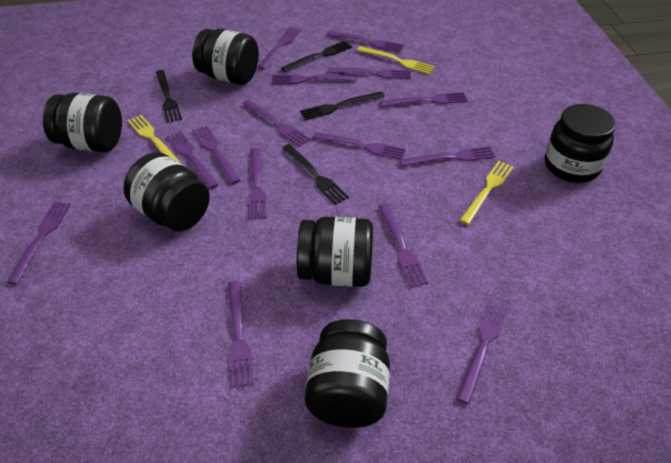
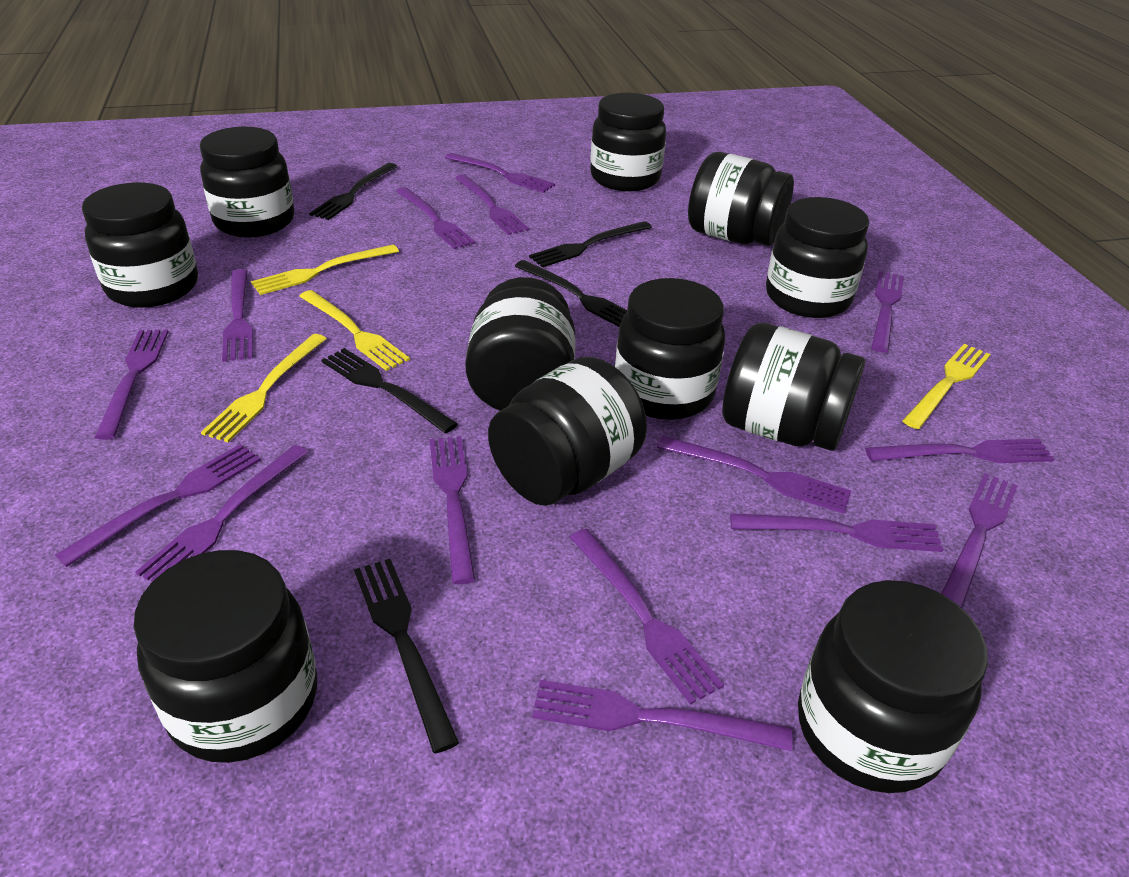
black fork: 4 -> 5
black jar: 6 -> 11
yellow fork: 3 -> 4

